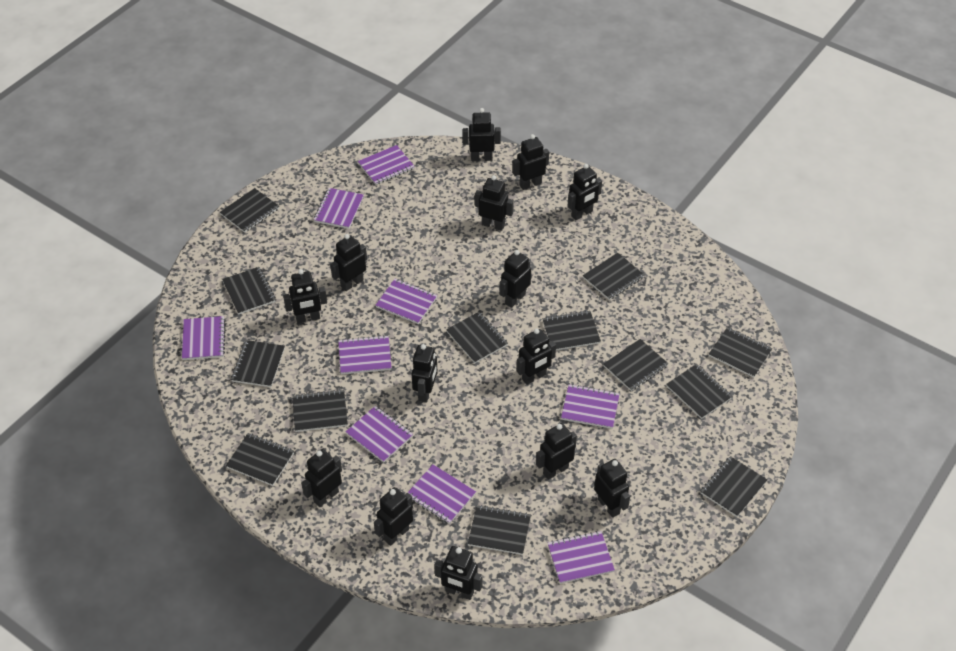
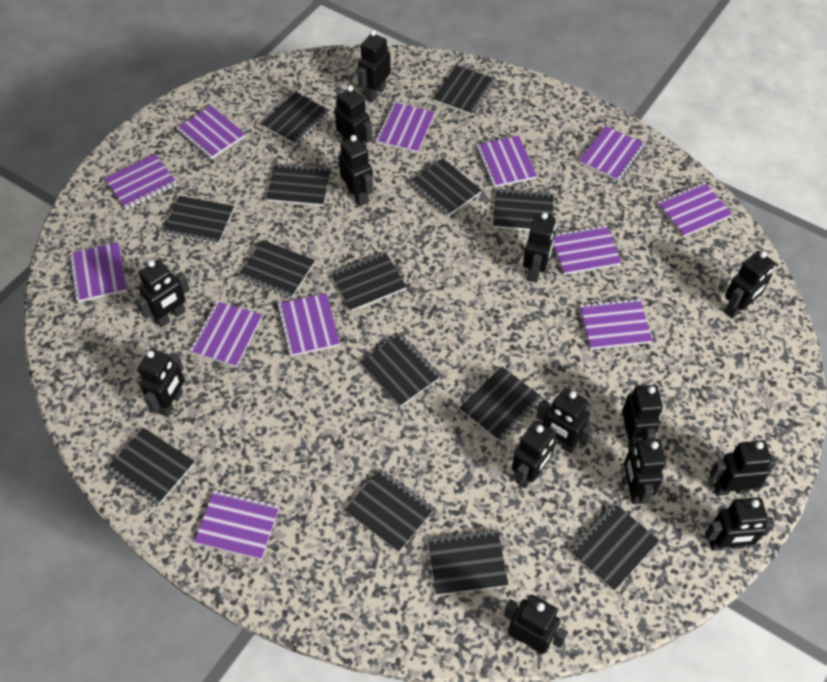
black notebook: 13 -> 14
purple notebook: 9 -> 12

